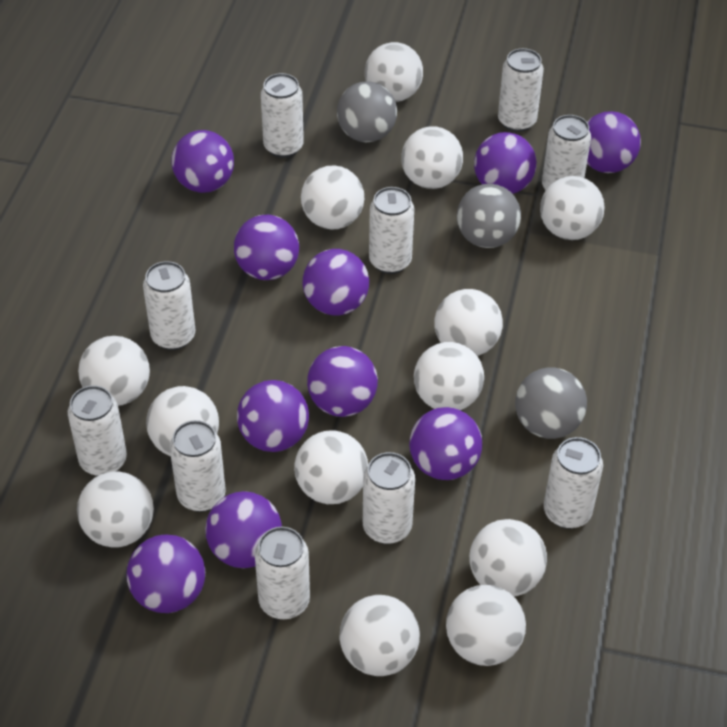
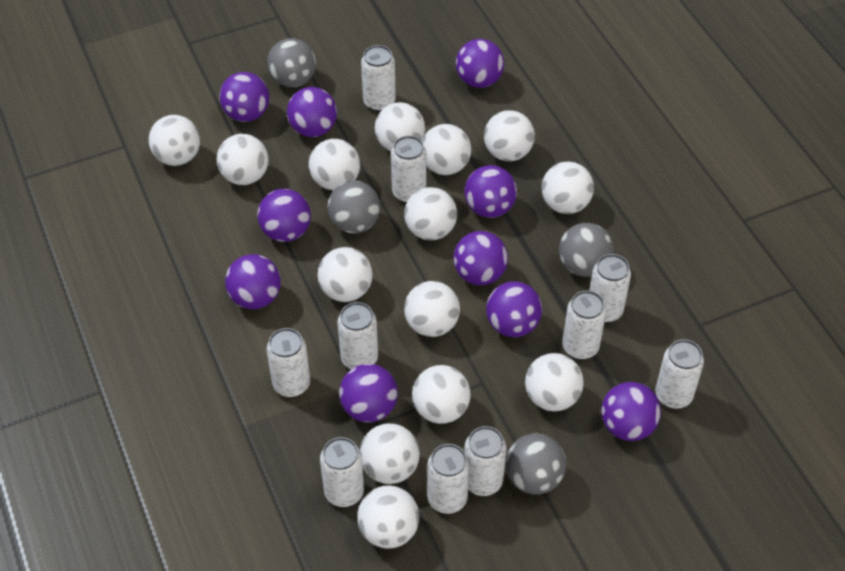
grey ball: 3 -> 4
white ball: 13 -> 14

